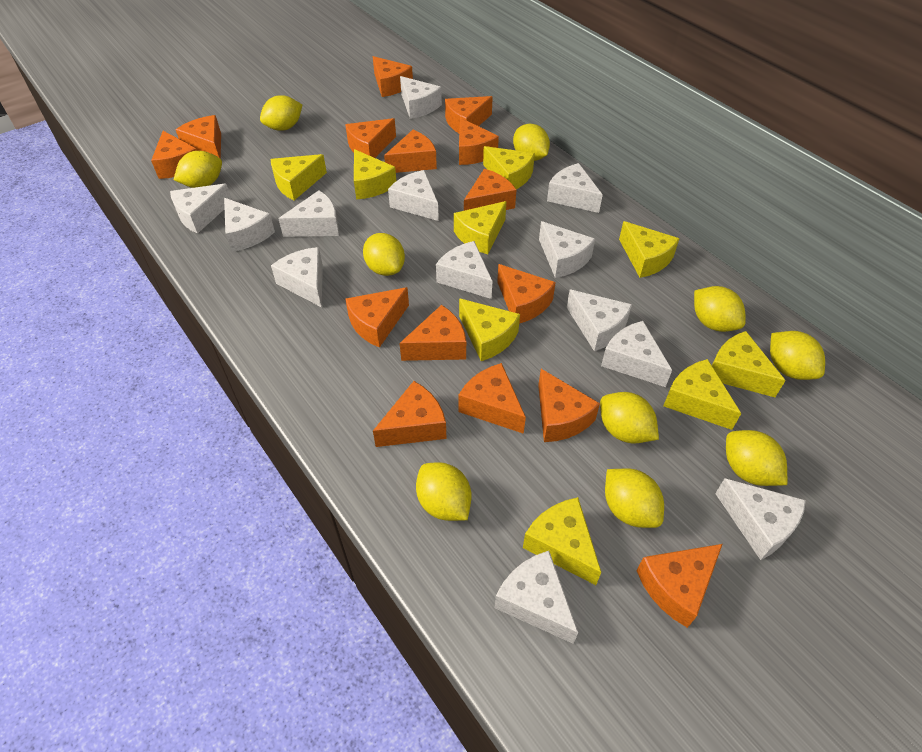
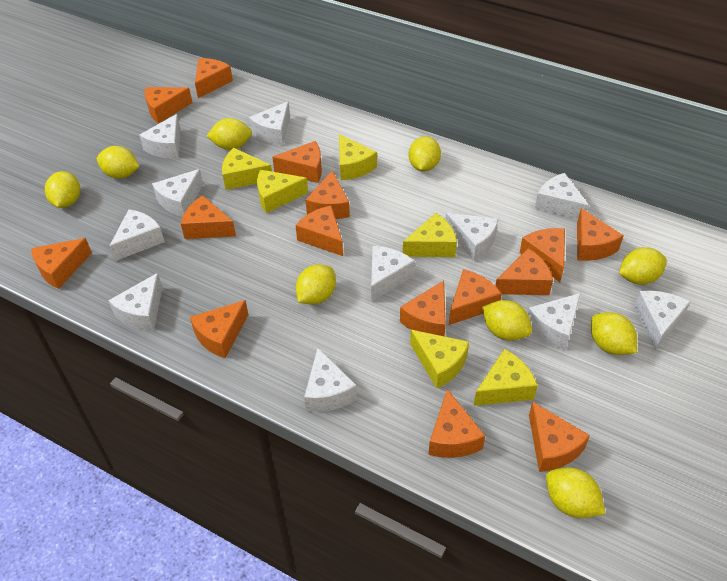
white cheese: 13 -> 11
yellow cheese: 9 -> 6
yellow lemon: 10 -> 9

